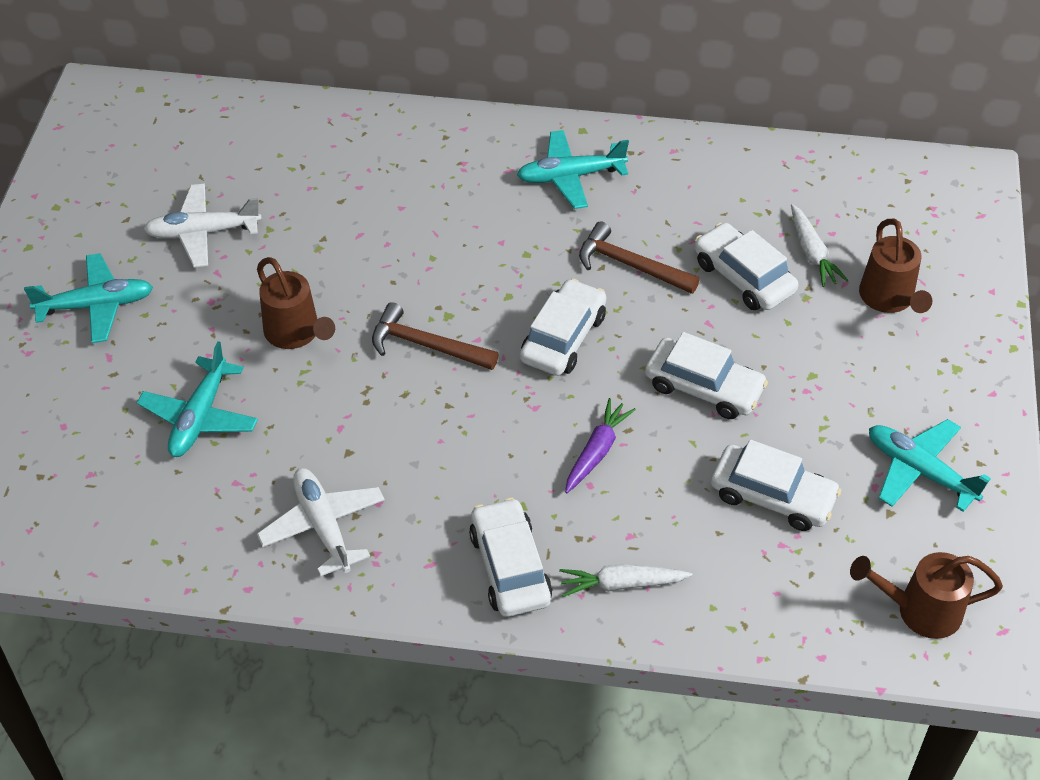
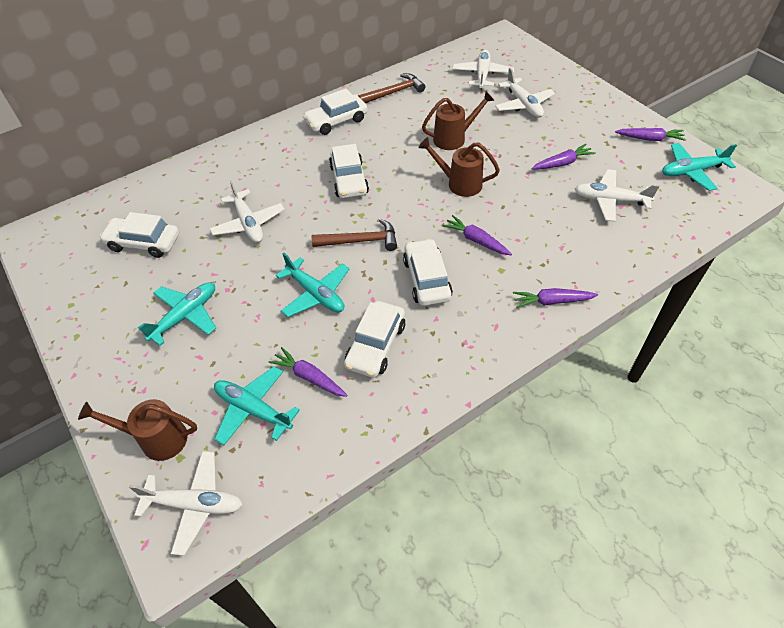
purple carrot: 1 -> 5
white carrot: 2 -> 0
white plane: 2 -> 5

